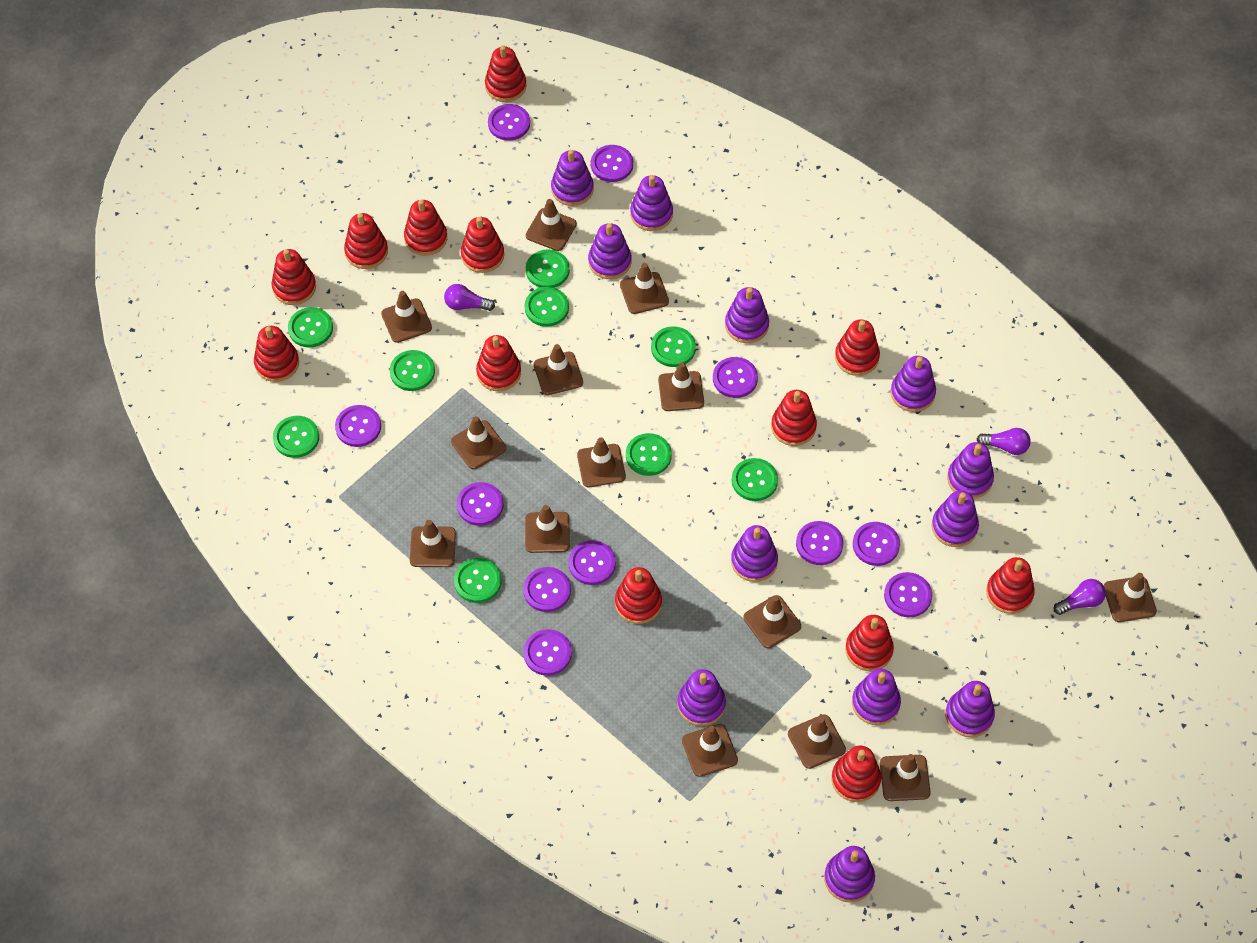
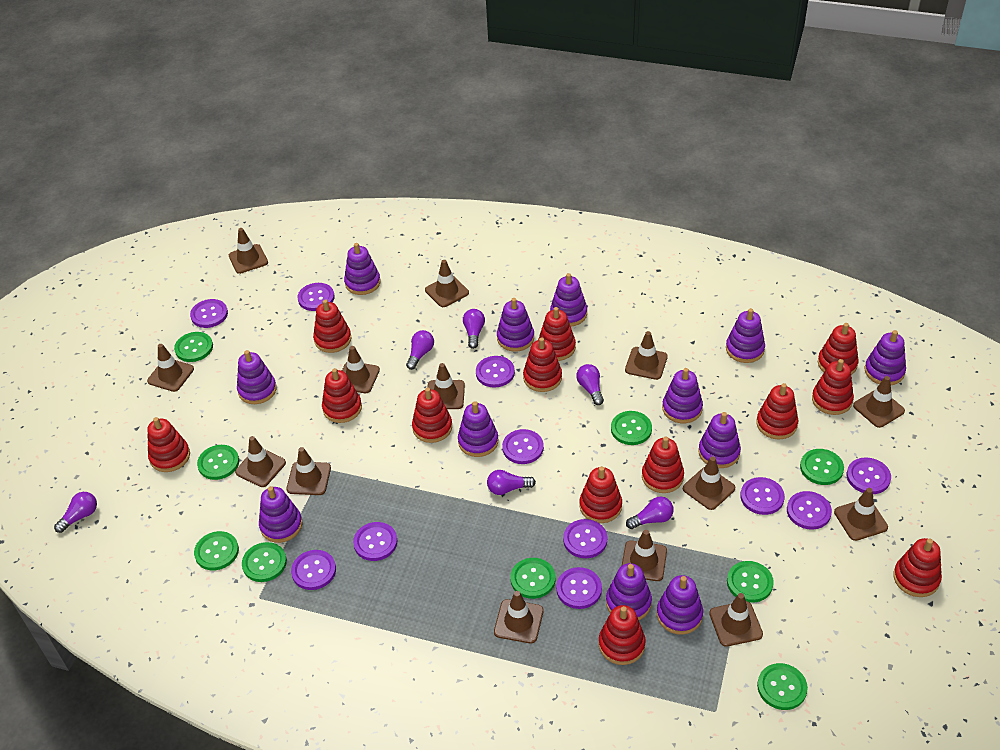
purple light bulb: 3 -> 6

